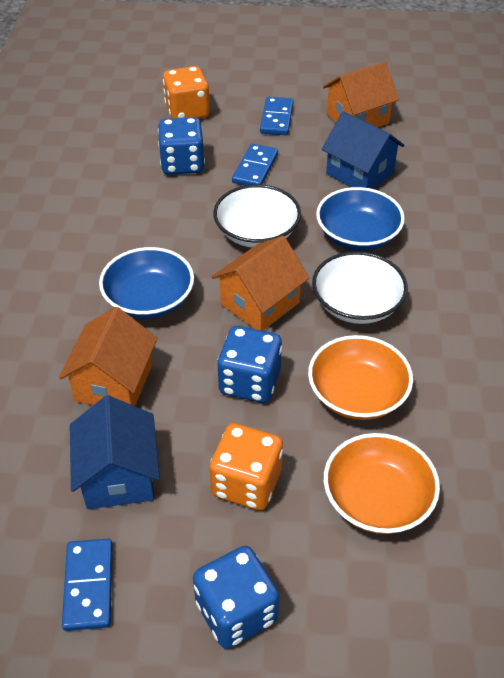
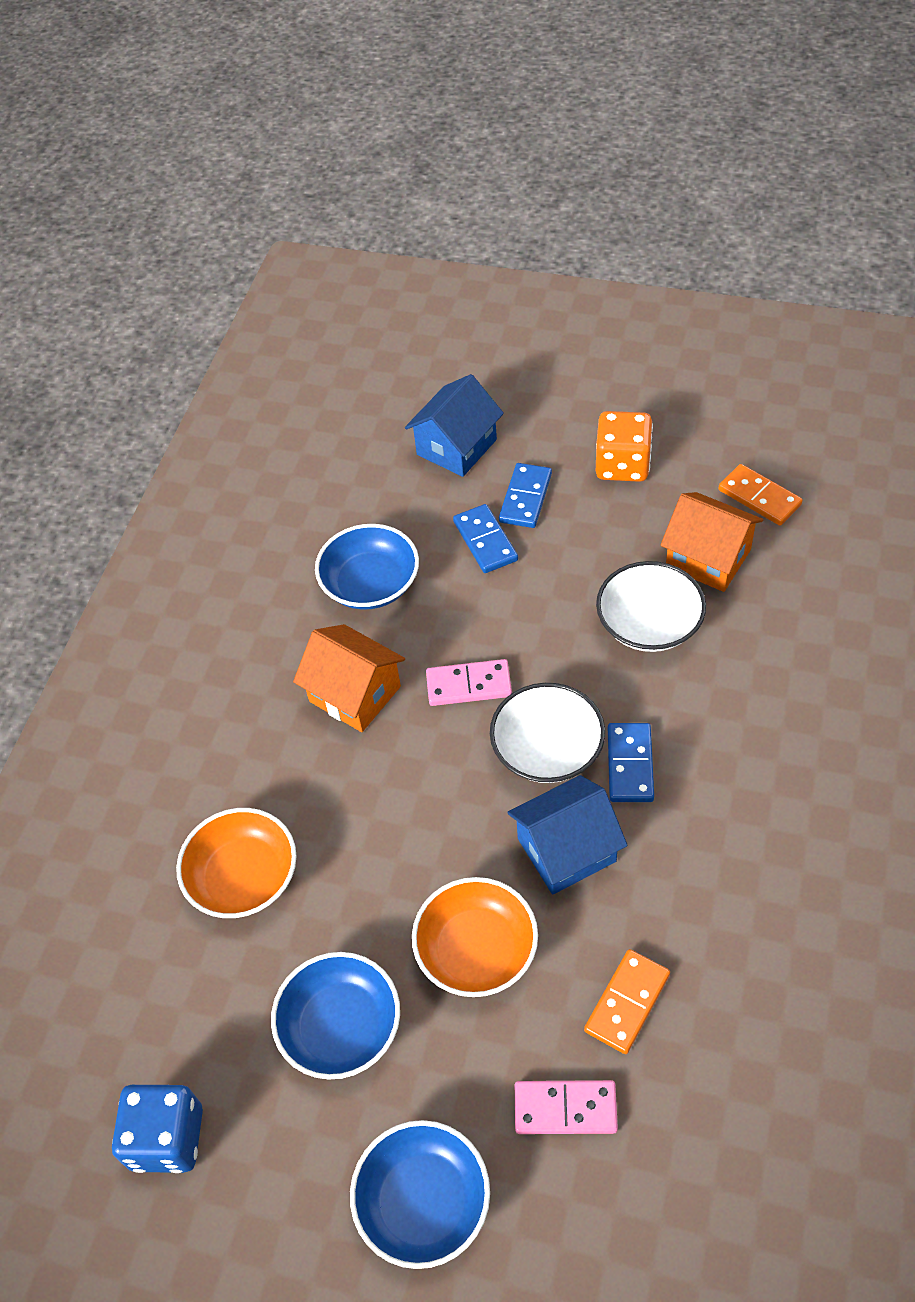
blue bowl: 2 -> 3
blue dice: 3 -> 1
orange dice: 2 -> 1
orange domino: 0 -> 2
orange house: 3 -> 2
pink domino: 0 -> 2

